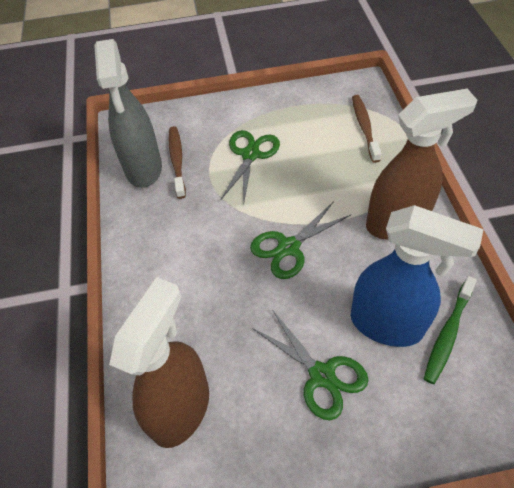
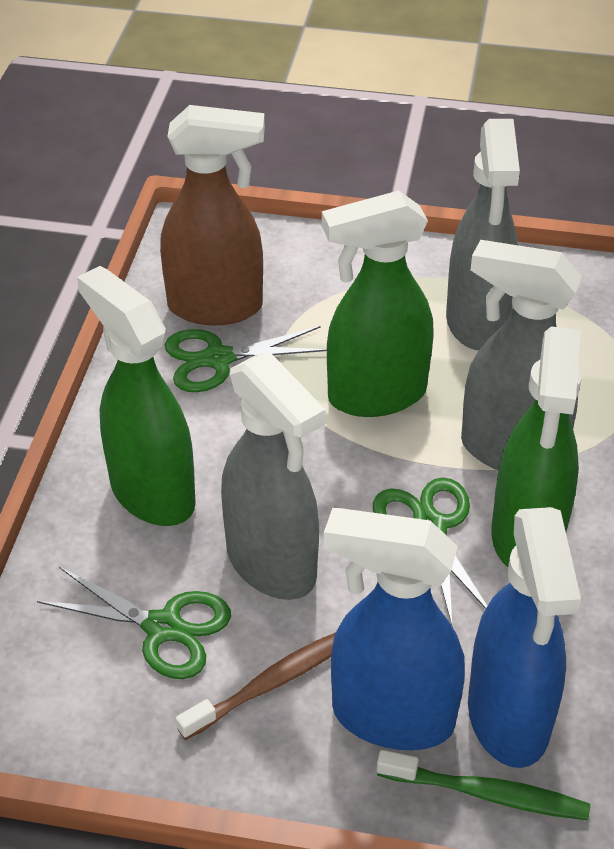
blue spray bottle: 1 -> 2
brown spray bottle: 2 -> 1
brown toothbrush: 2 -> 1
green spray bottle: 0 -> 3
grey spray bottle: 1 -> 3

